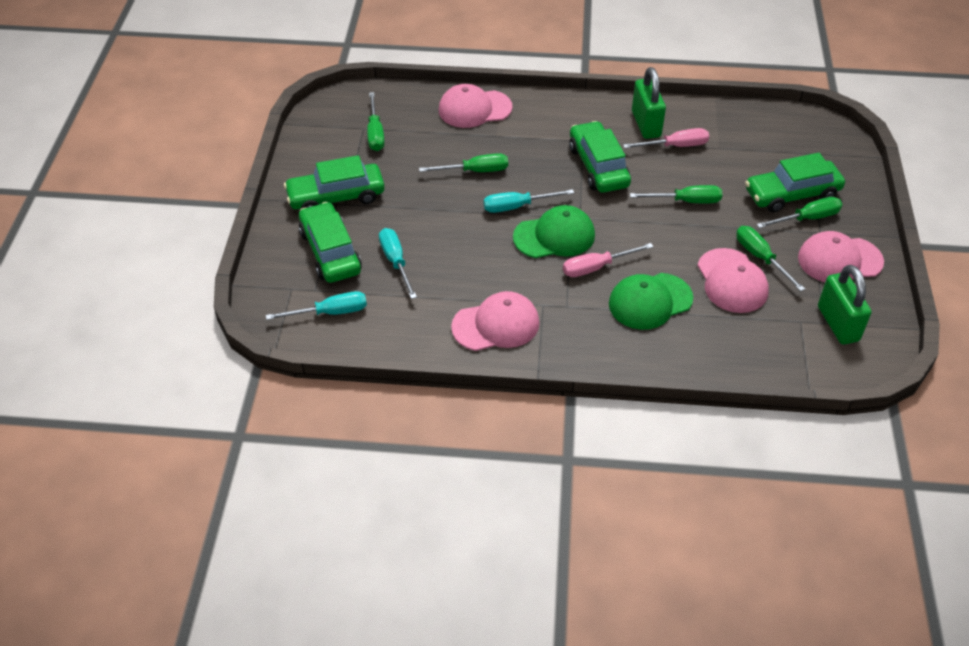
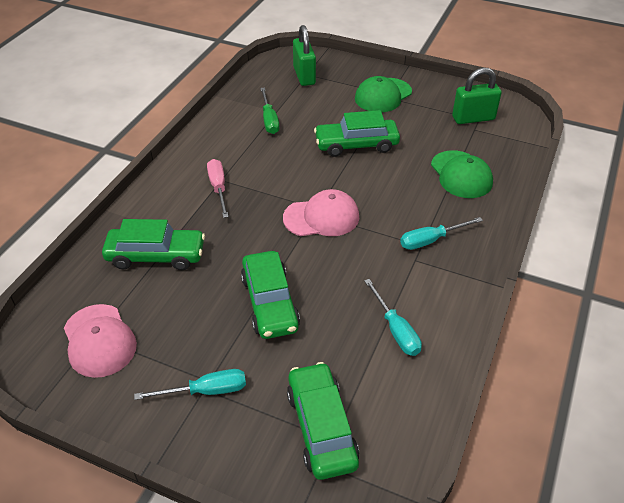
green screwdriver: 5 -> 1
pink cap: 4 -> 2
pink screwdriver: 2 -> 1

